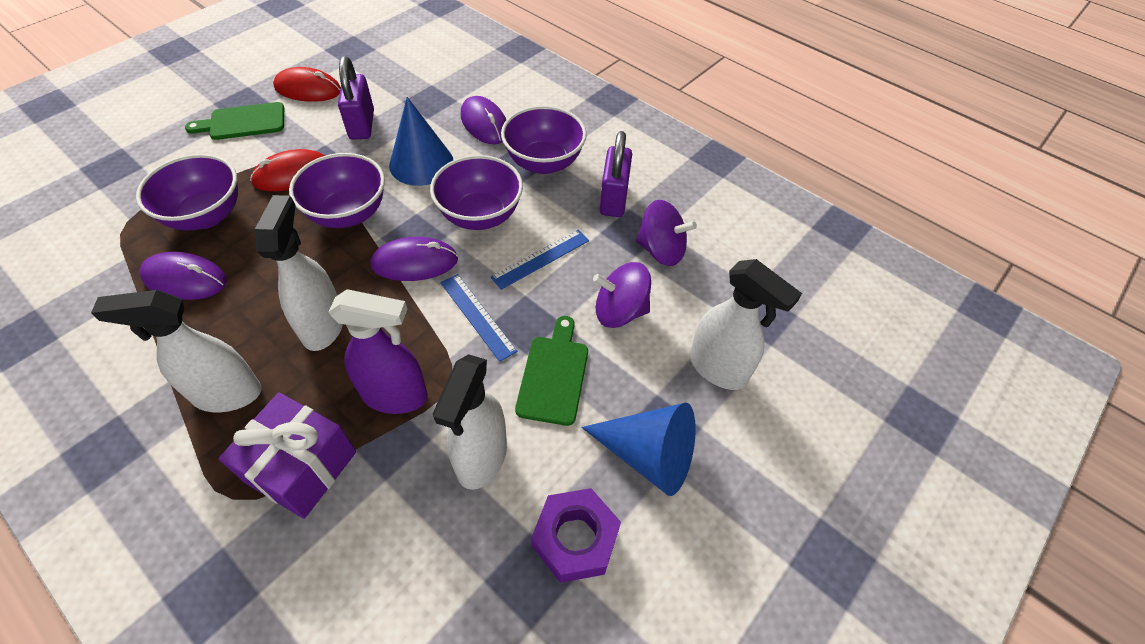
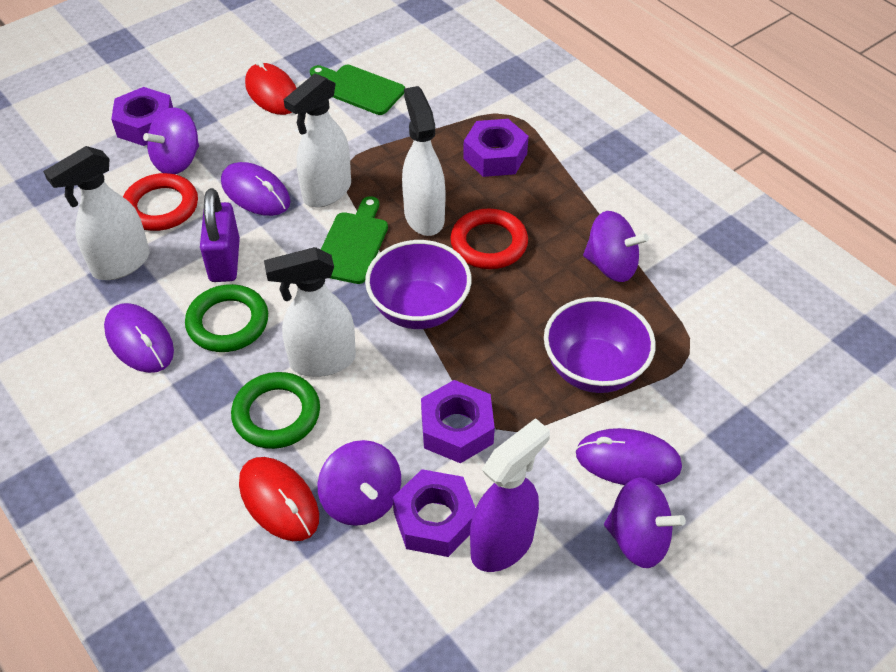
blue cone: 2 -> 0
blue ruler: 2 -> 0
green ring: 0 -> 2
purple bowl: 4 -> 2
purple gift: 1 -> 0
purple nut: 1 -> 4
purple padlock: 2 -> 1
purple spinning top: 2 -> 4
red ring: 0 -> 2

